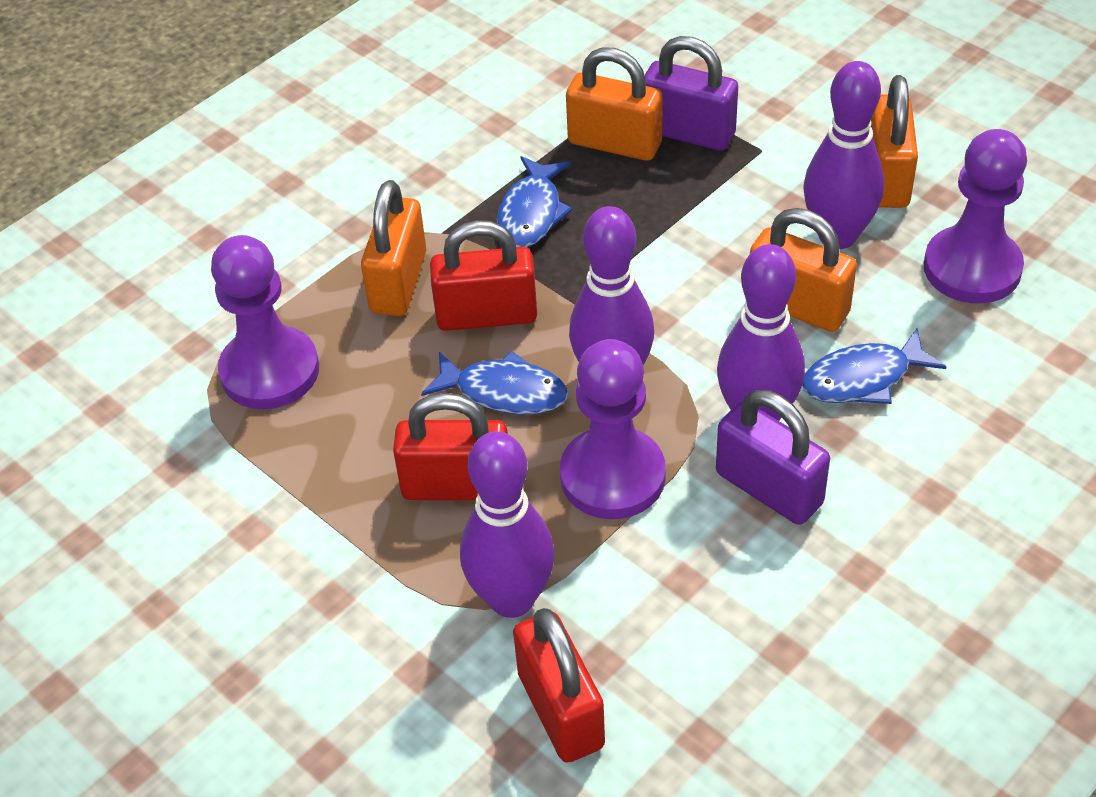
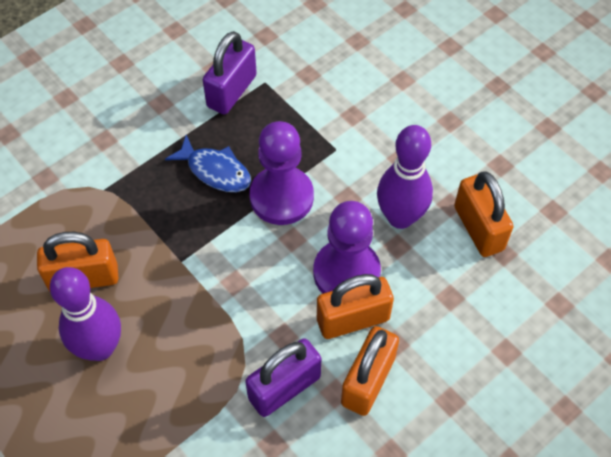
blue fish: 3 -> 1
purple bowling pin: 4 -> 2
purple pawn: 3 -> 2
red padlock: 3 -> 0

